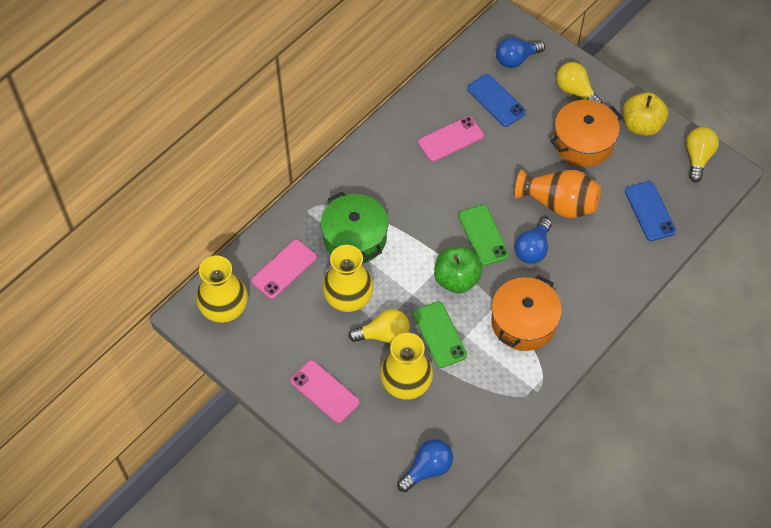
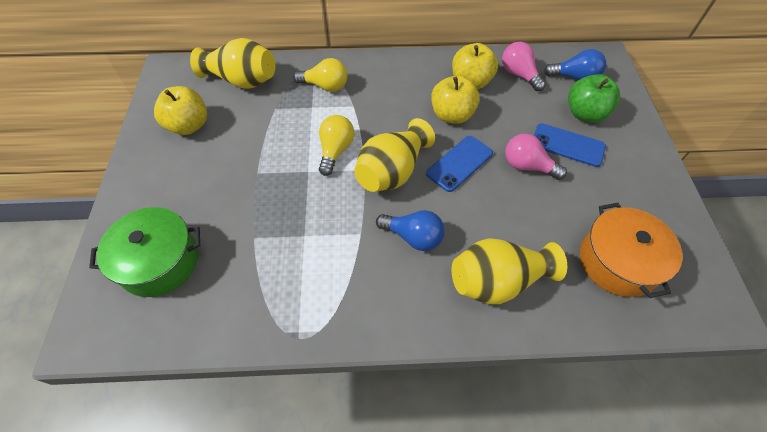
blue light bulb: 3 -> 2
green phone: 2 -> 0
orange pot: 2 -> 1
orange vase: 1 -> 0
pink light bulb: 0 -> 2
pink phone: 3 -> 0
yellow apple: 1 -> 3
yellow light bulb: 3 -> 2

